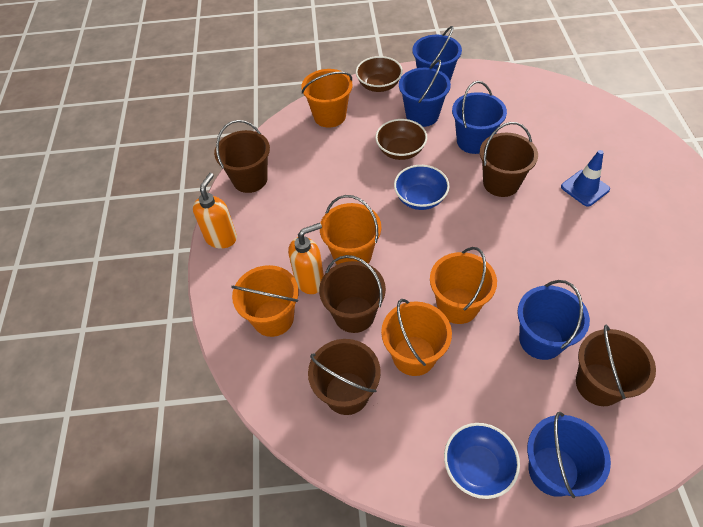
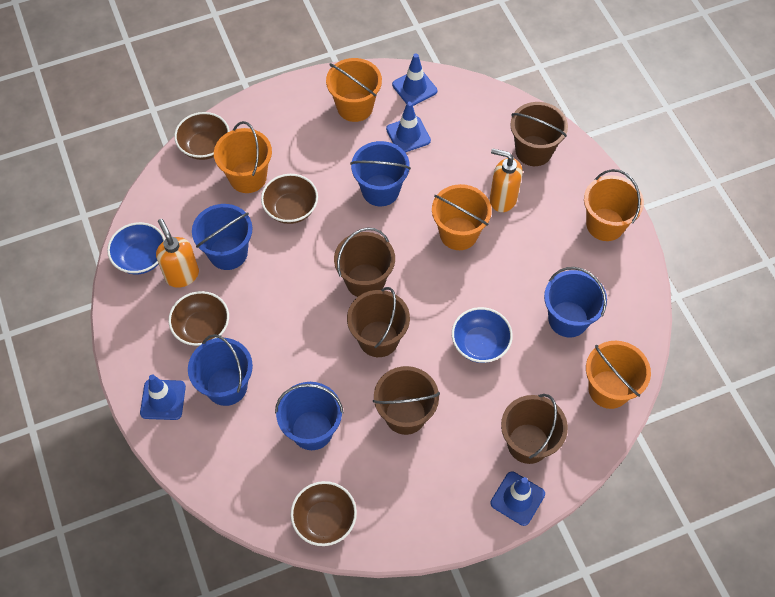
blue traffic cone: 1 -> 4
brown bowl: 2 -> 4

